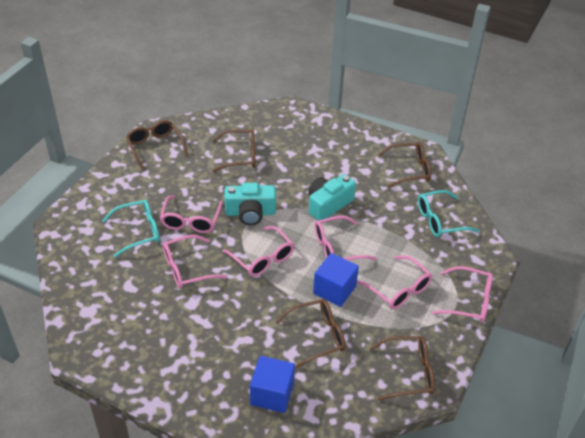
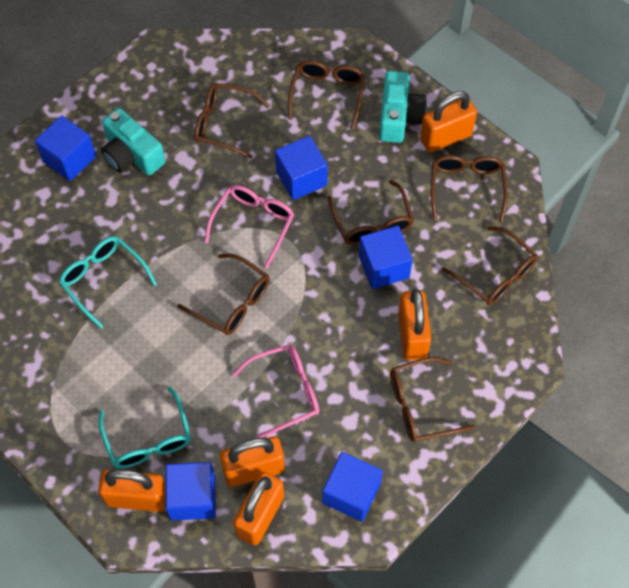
blue cube: 2 -> 5
brown glasses: 5 -> 7
orange padlock: 0 -> 5
pink glasses: 6 -> 2

